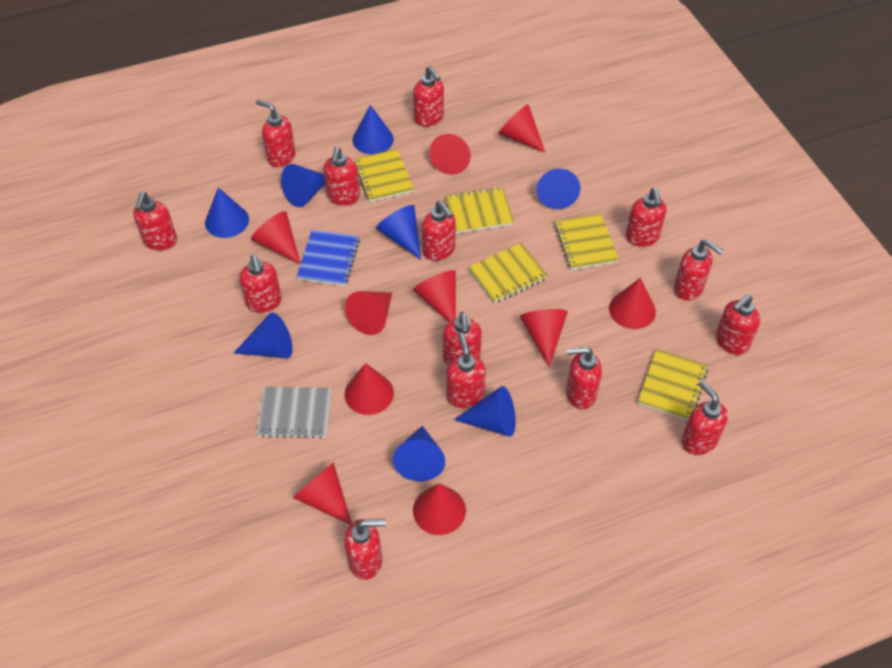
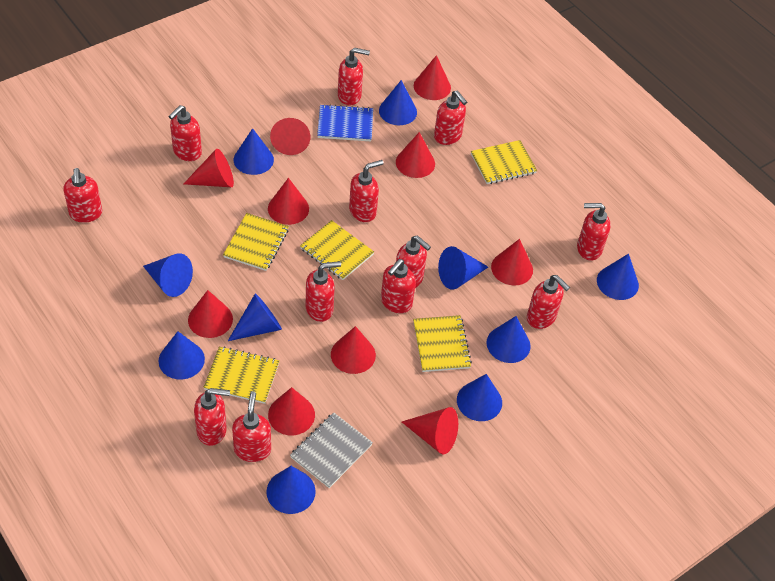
blue cone: 8 -> 10
red soap dispenser: 14 -> 12

